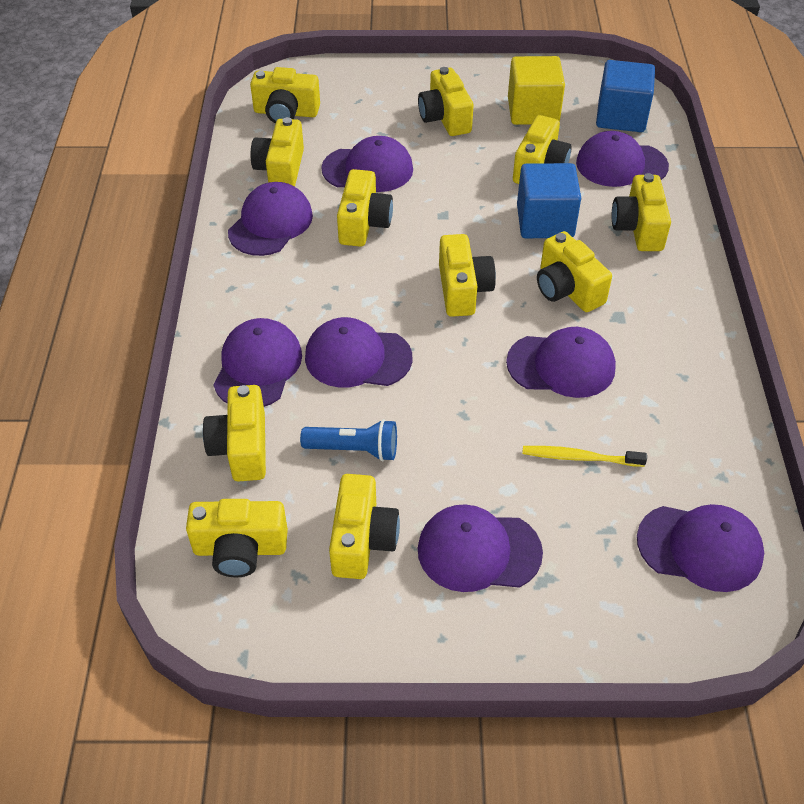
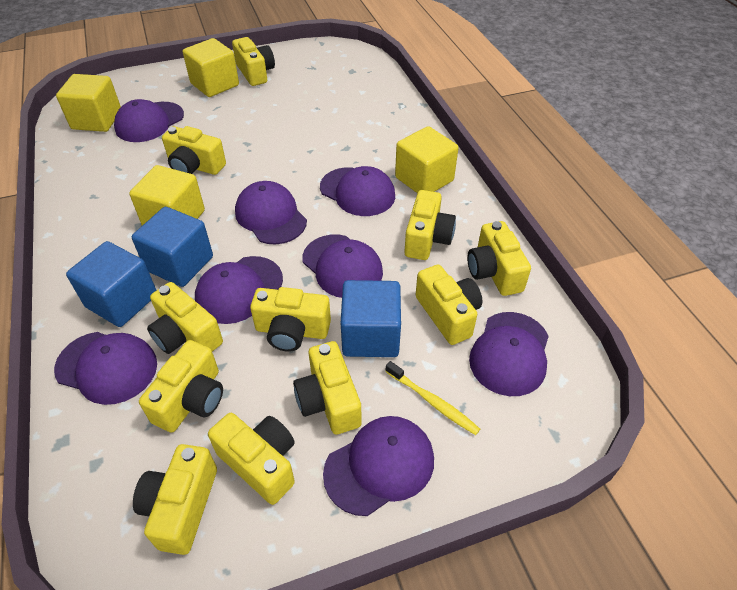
blue cube: 2 -> 3
blue flashlight: 1 -> 0
yellow cube: 1 -> 4

